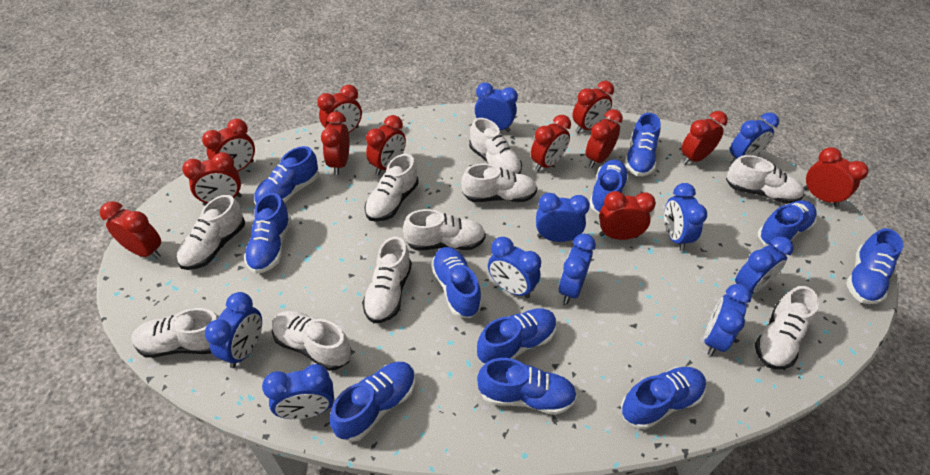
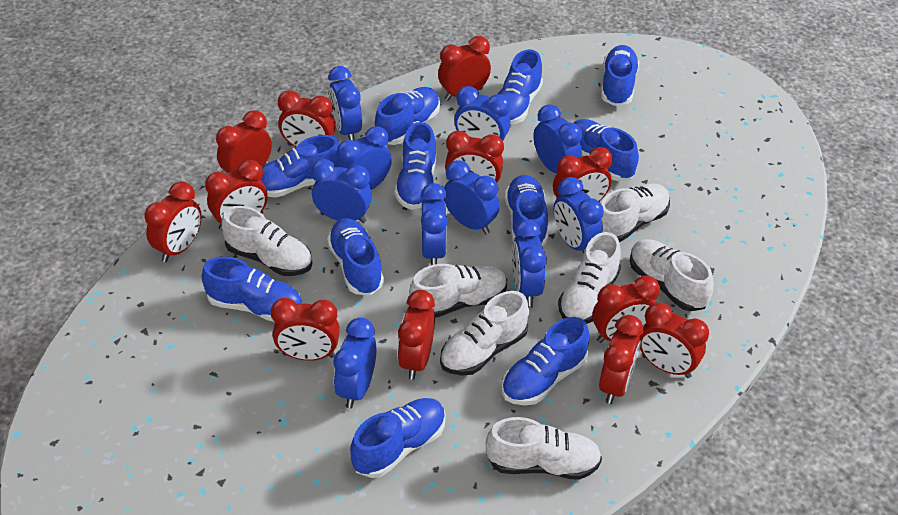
white shoe: 10 -> 7

